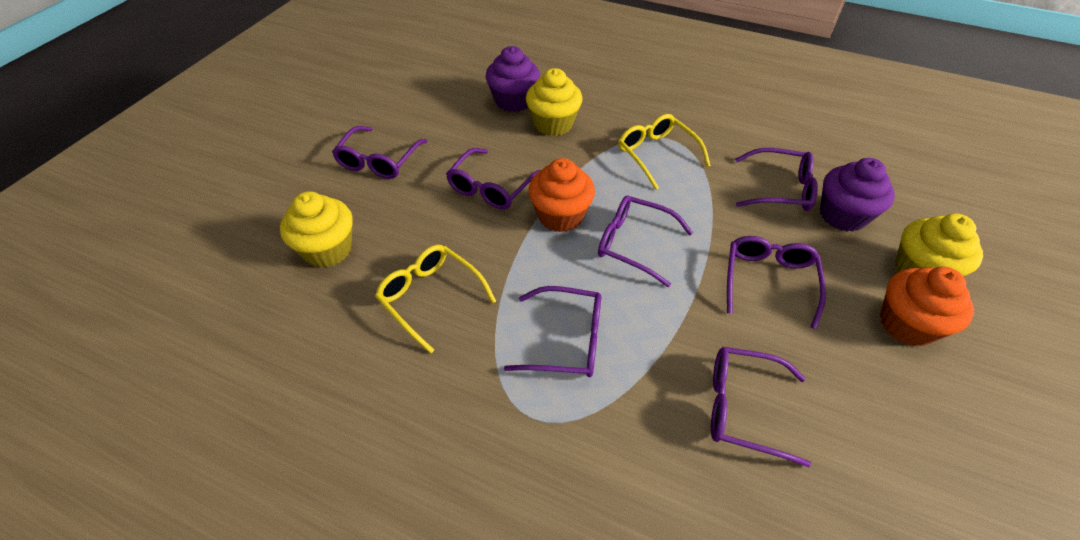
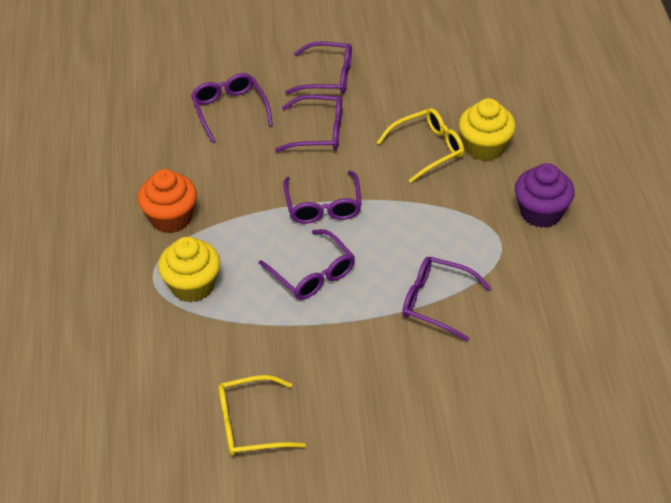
orange cupcake: 2 -> 1
purple cupcake: 2 -> 1
purple glasses: 7 -> 6
yellow cupcake: 3 -> 2

